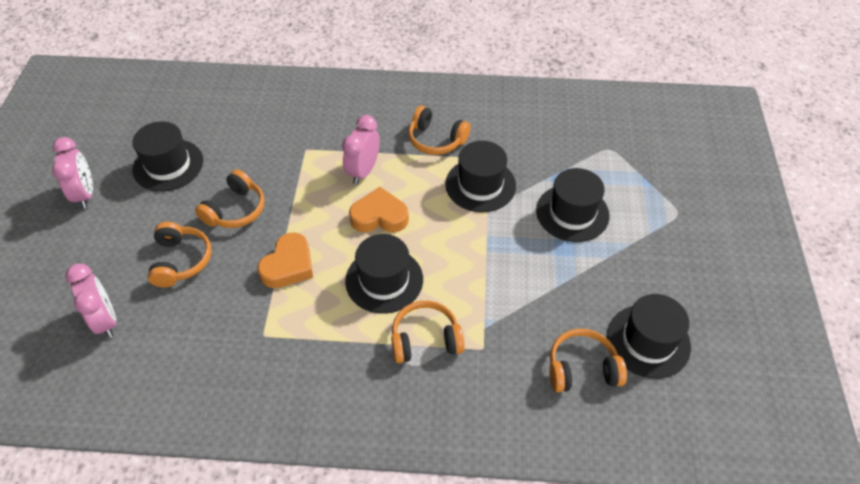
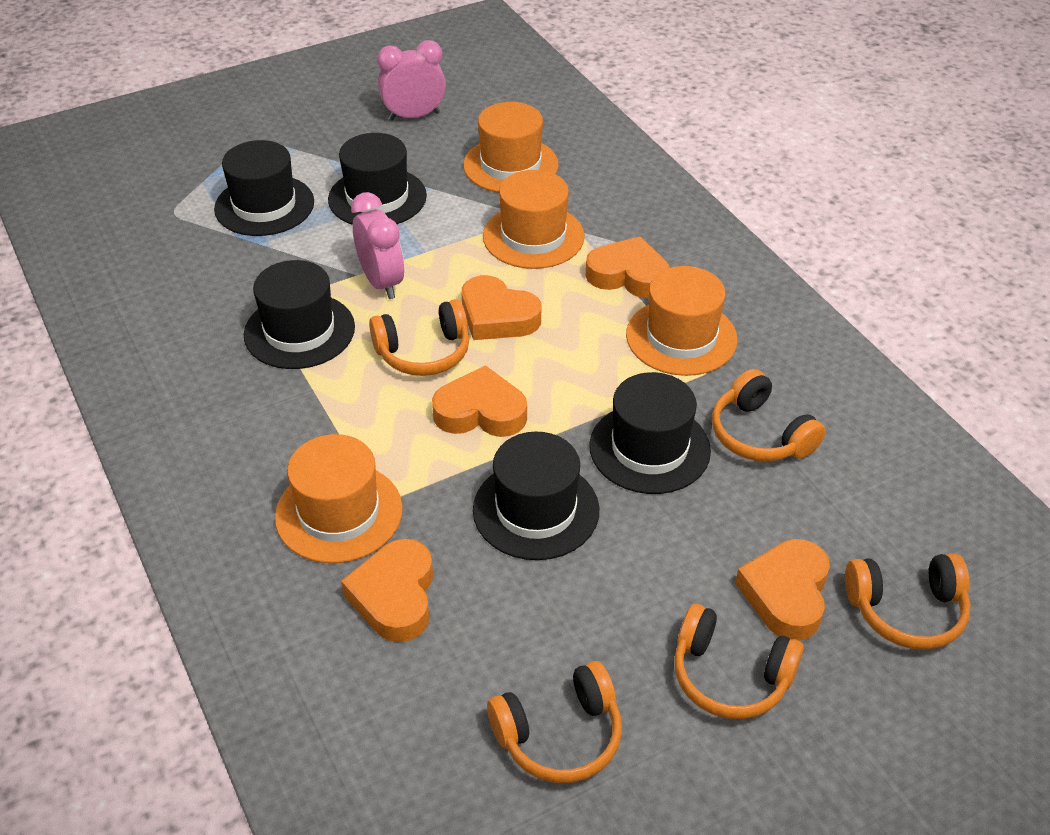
orange hat: 0 -> 4
orange heart: 2 -> 5
pink clock: 3 -> 2

